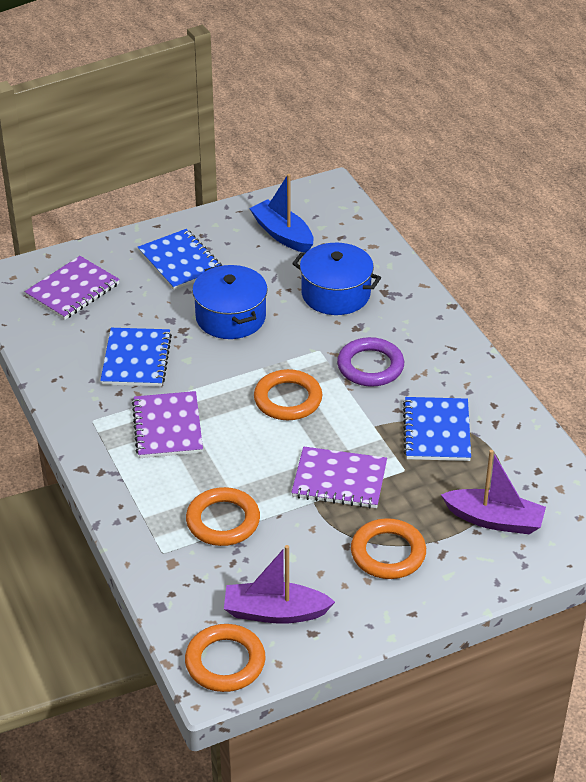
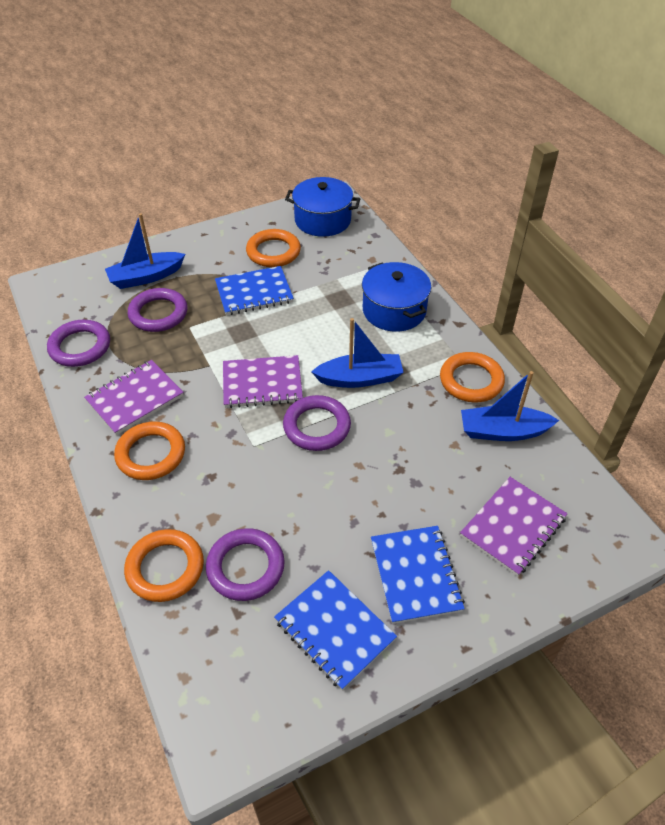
blue boat: 1 -> 3
purple boat: 2 -> 0
purple ring: 1 -> 4

